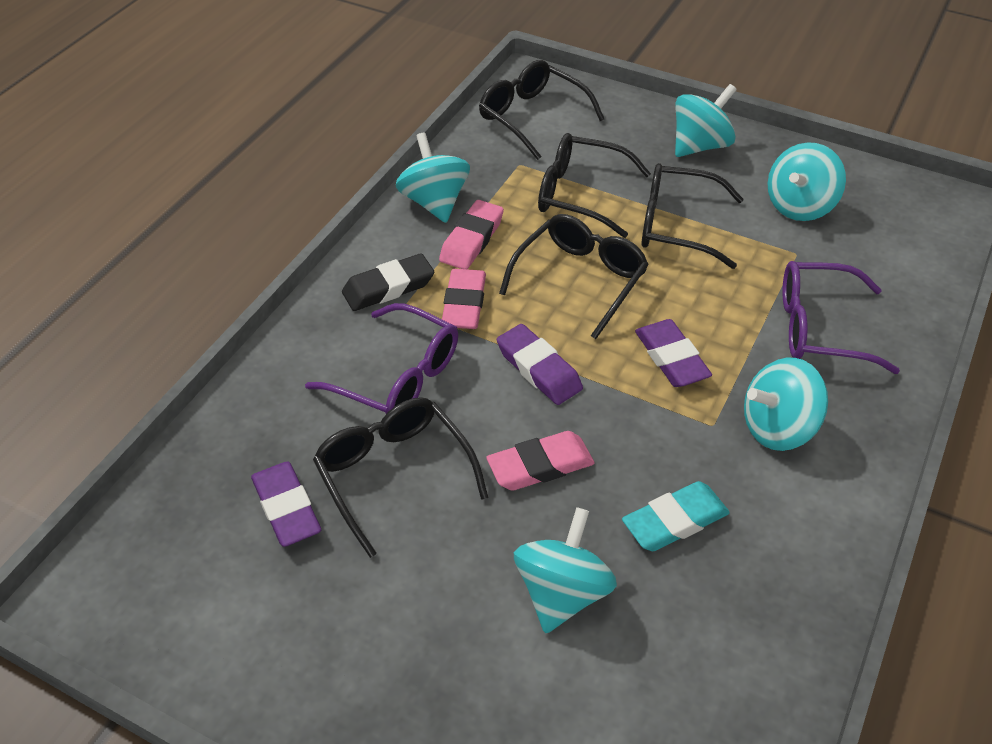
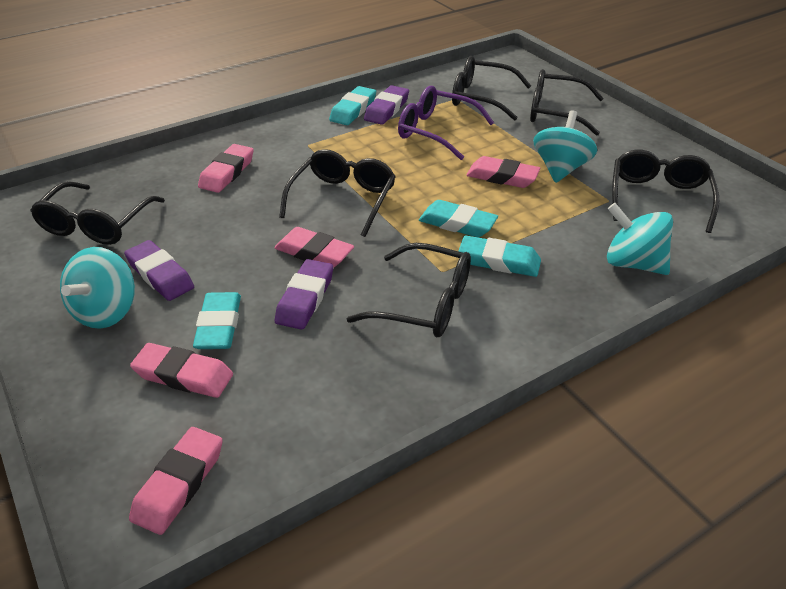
black eraser: 1 -> 0
black glasses: 5 -> 6
pink eraser: 3 -> 5
purple glasses: 2 -> 1
turquoise eraser: 1 -> 4
turquoise spinning top: 5 -> 3

